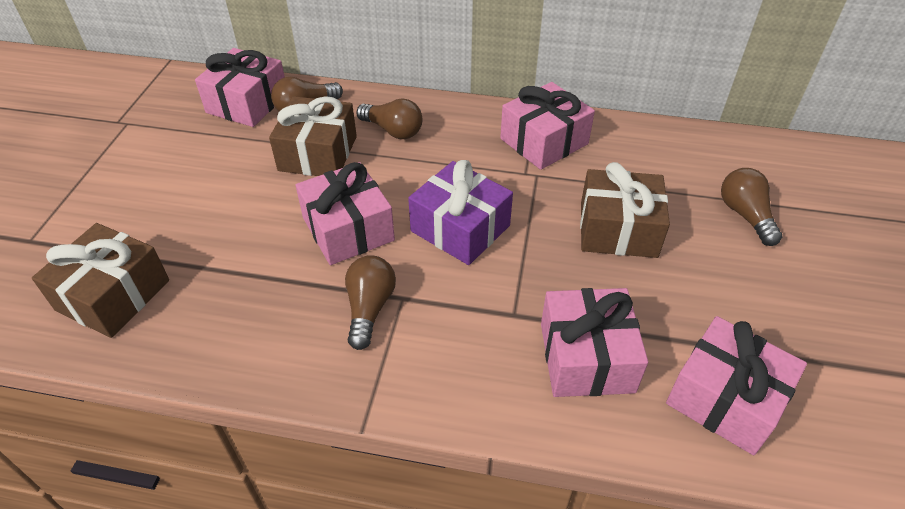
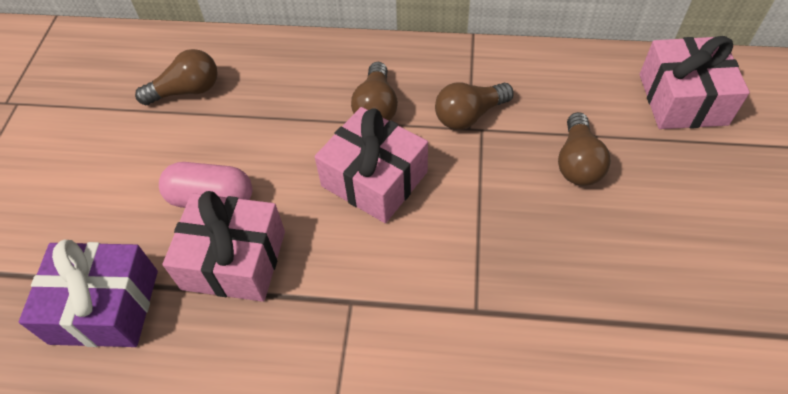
brown gift: 3 -> 0
pink capsule: 0 -> 1
pink gift: 5 -> 3

